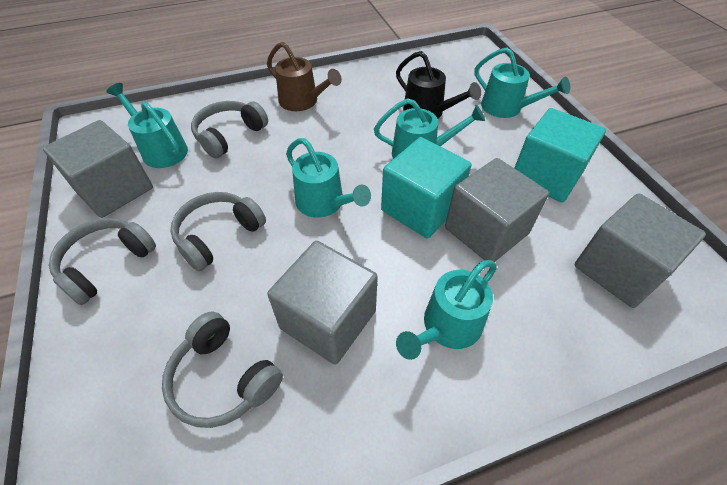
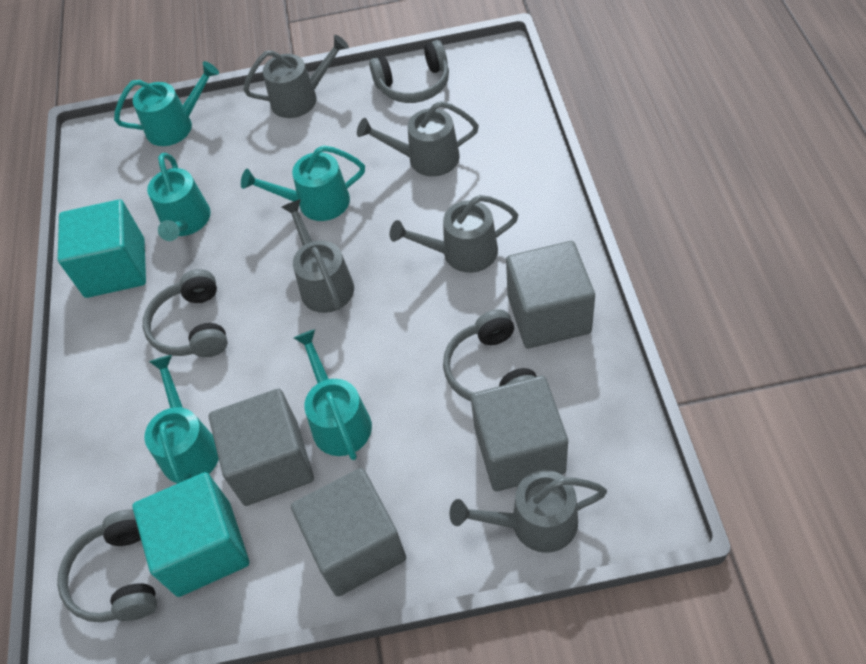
black watering can: 1 -> 0
brown watering can: 1 -> 0
grey watering can: 0 -> 5

